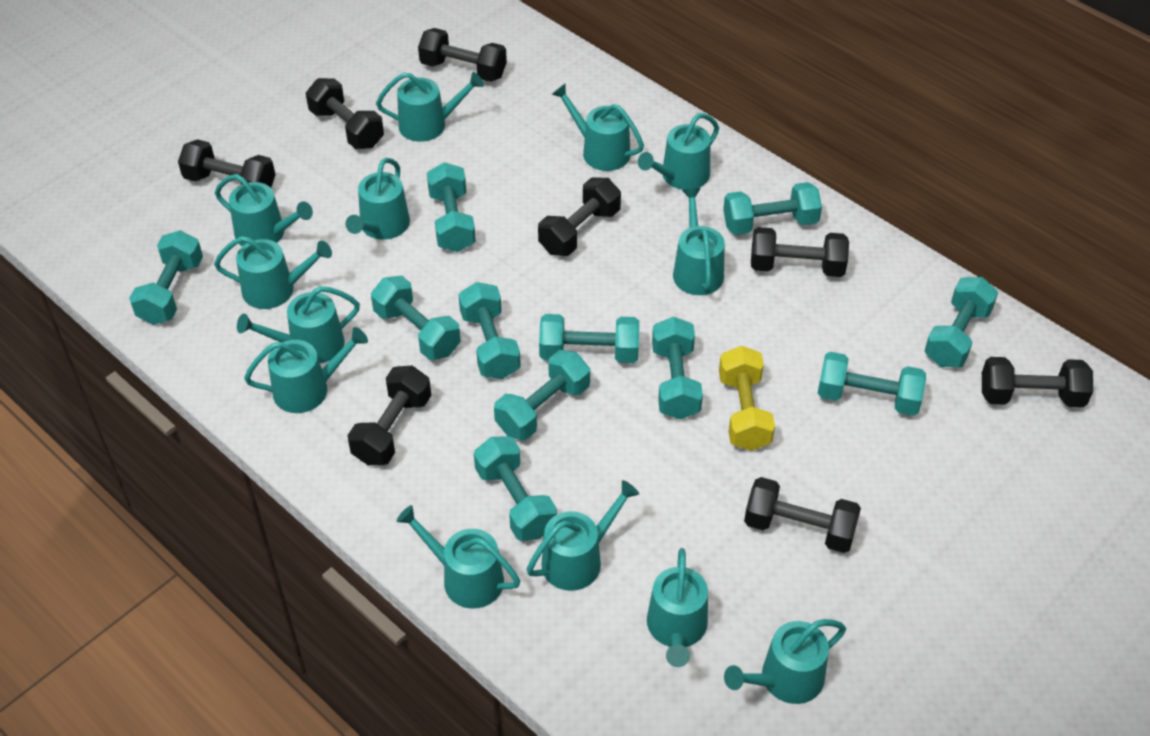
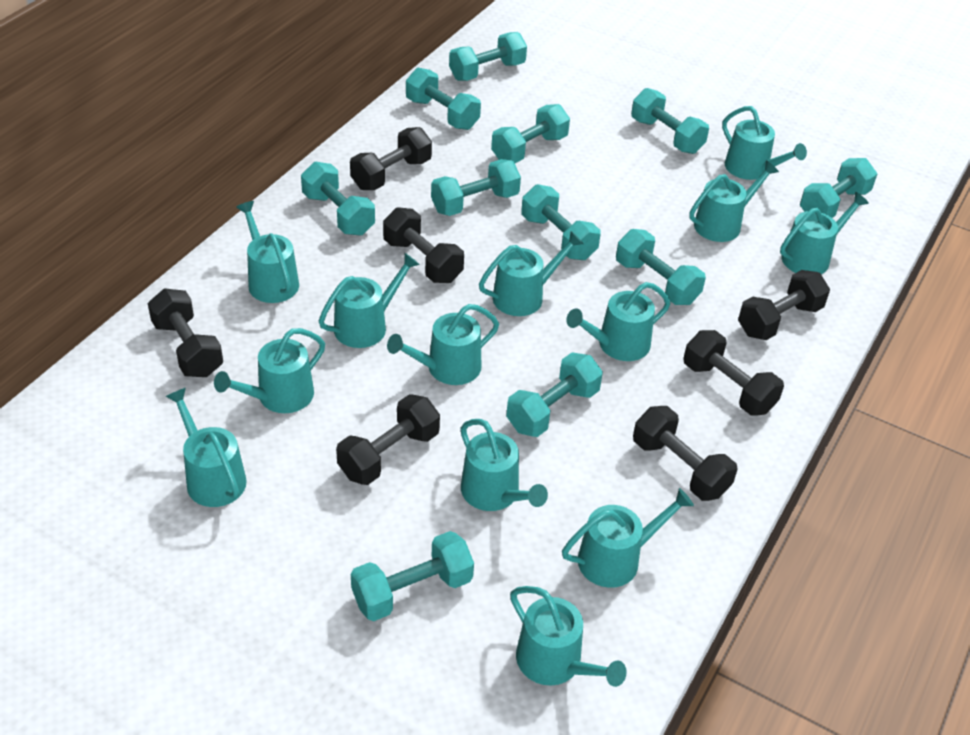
black dumbbell: 8 -> 7
yellow dumbbell: 1 -> 0

